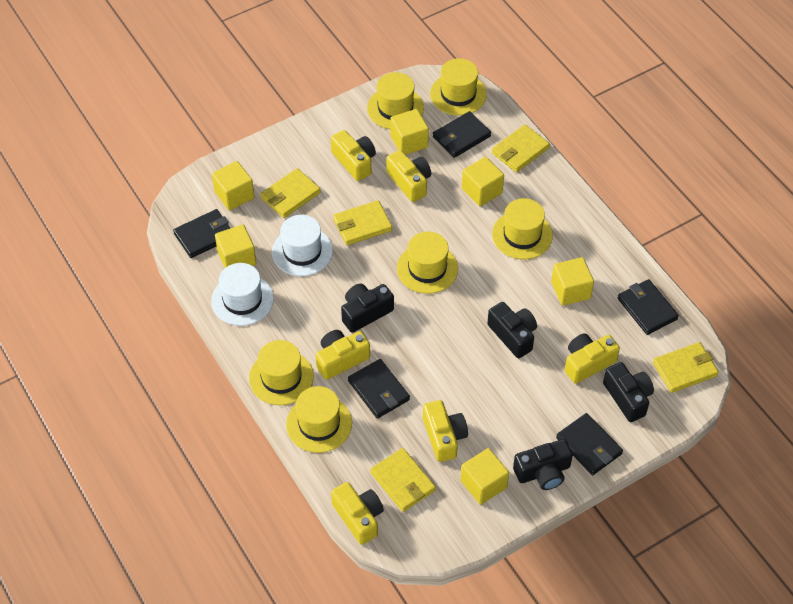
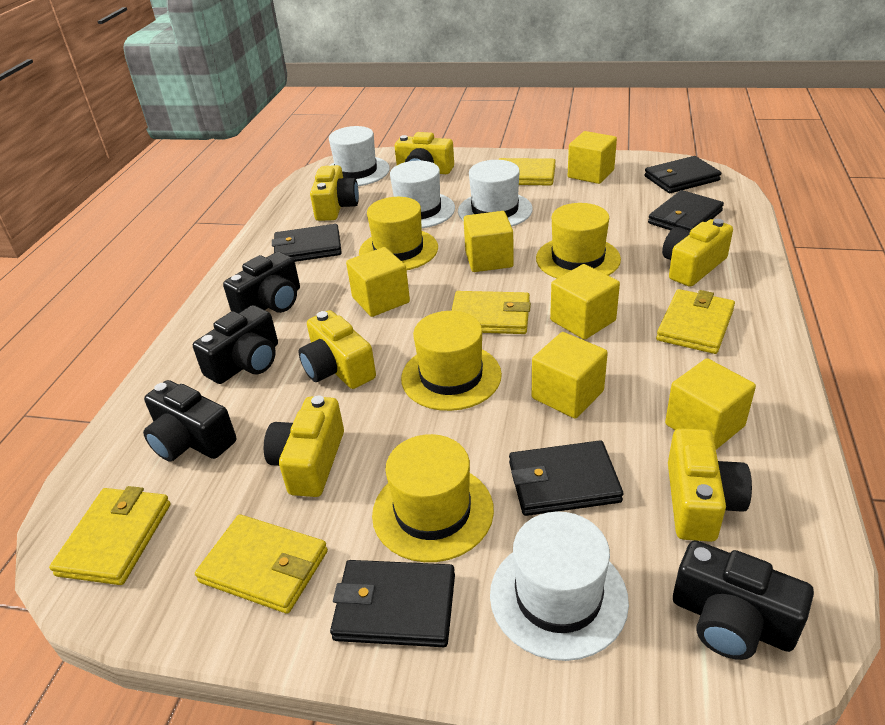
white hat: 2 -> 4
yellow hat: 6 -> 4

